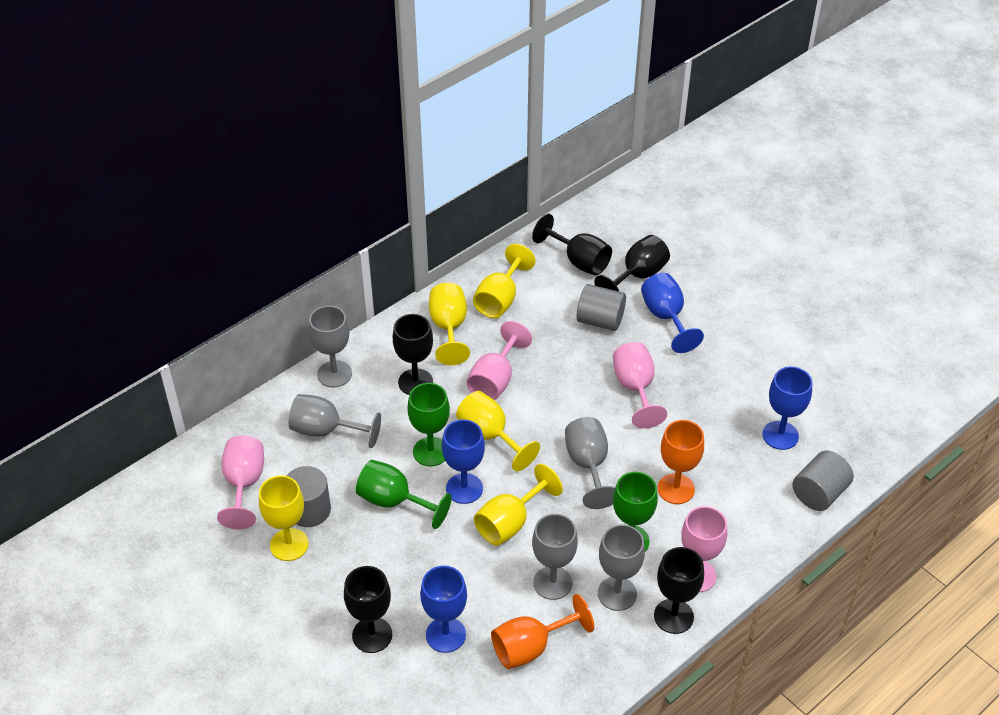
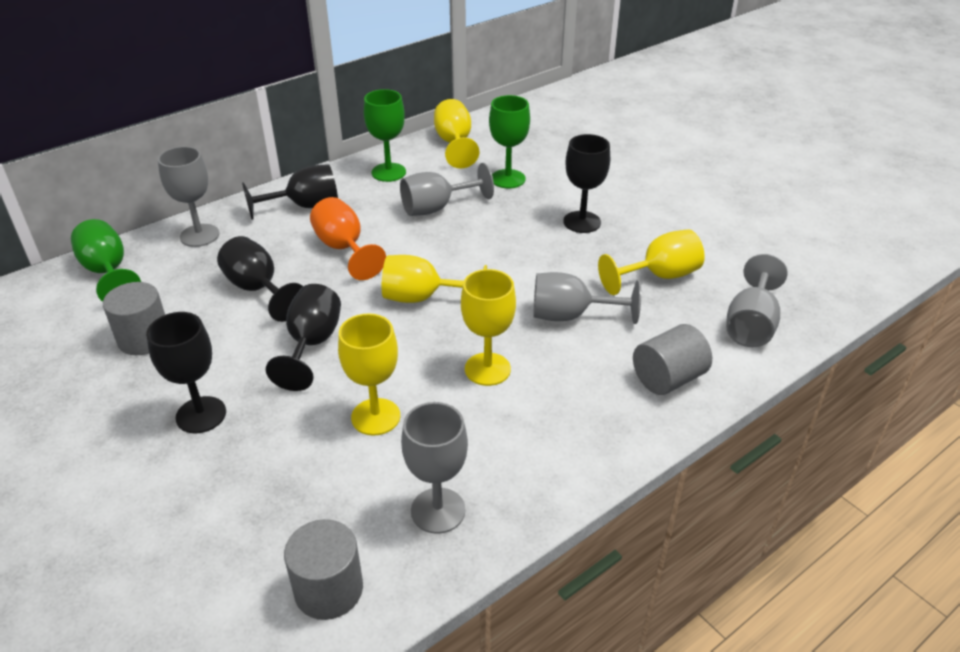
blue goblet: 4 -> 0
orange goblet: 2 -> 1
pink goblet: 4 -> 0

